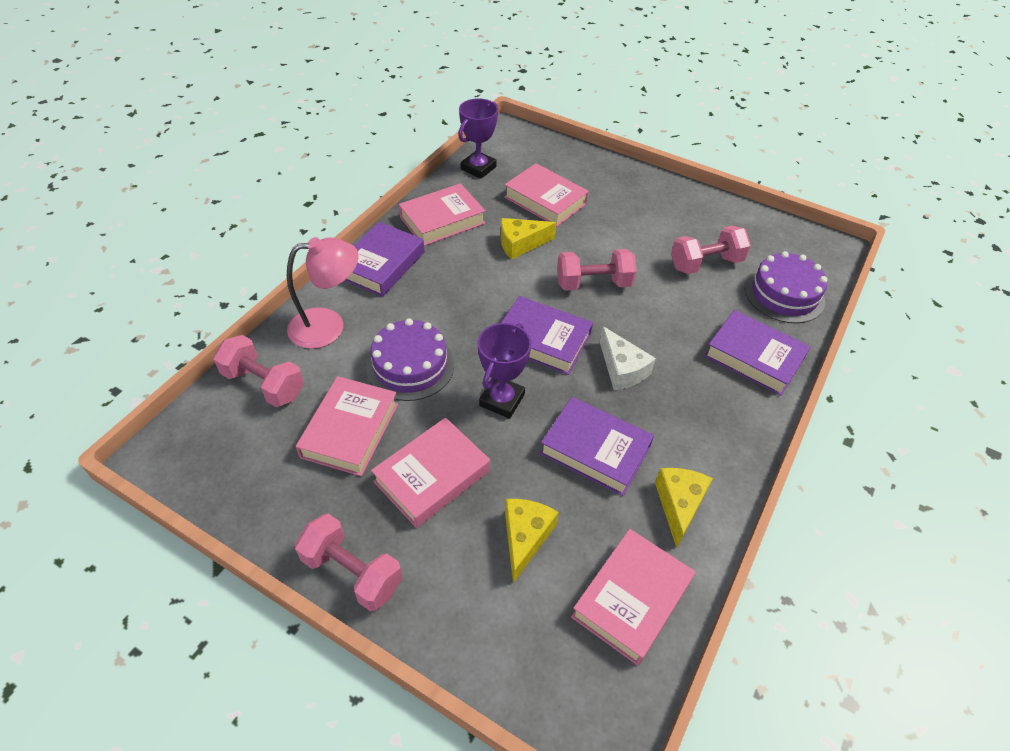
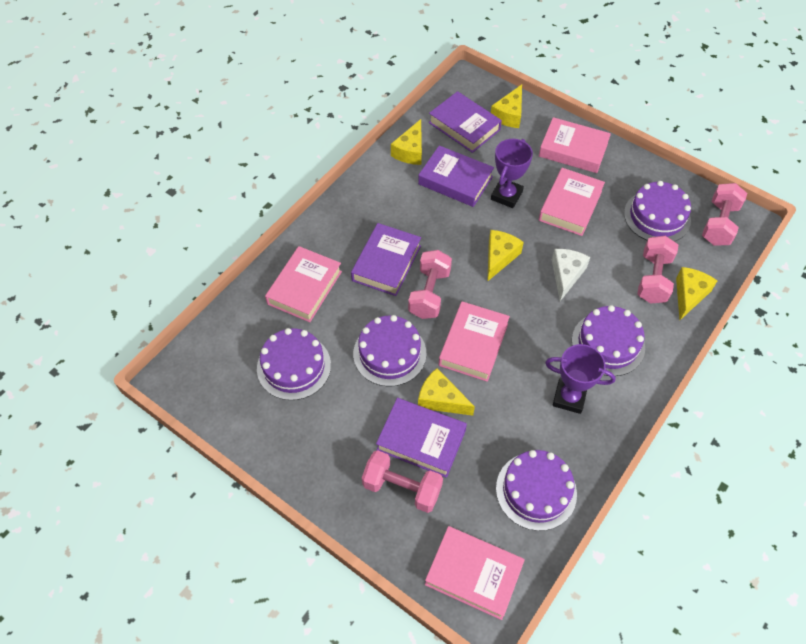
pink lamp: 1 -> 0
purple cake: 2 -> 5
yellow cheese: 3 -> 5

